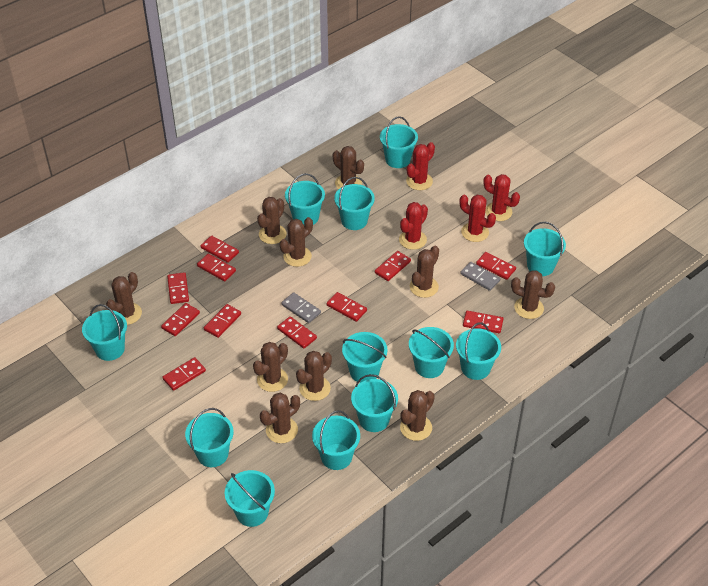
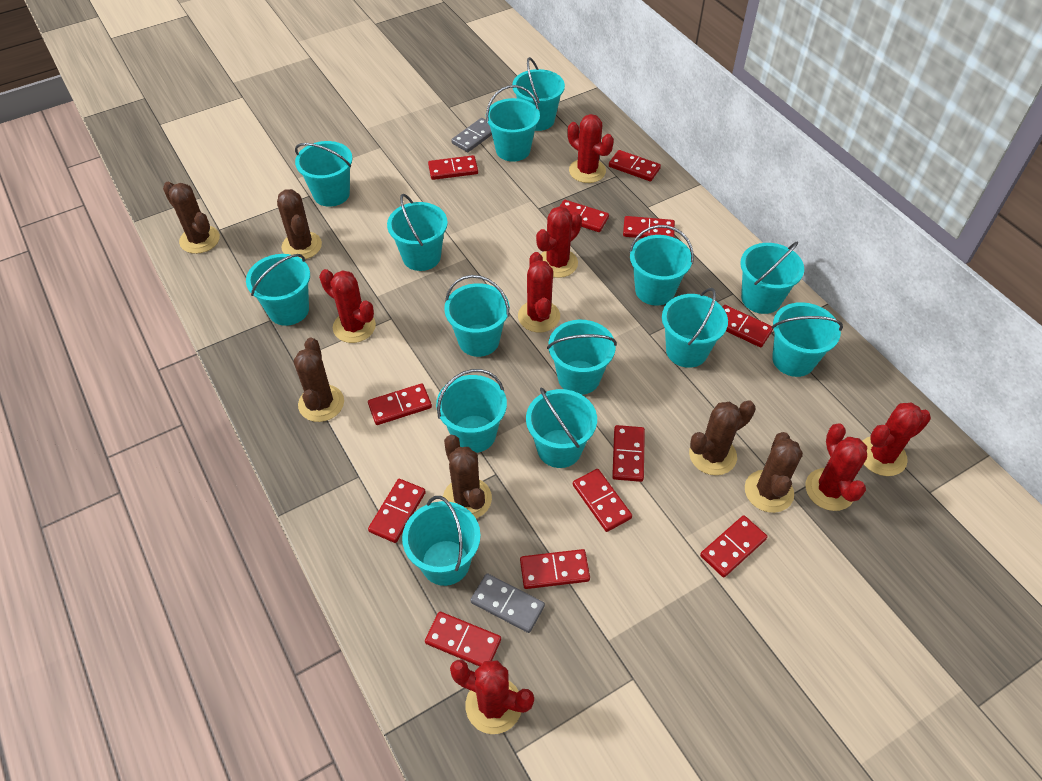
brown cactus: 10 -> 6
red cactus: 4 -> 7
red domino: 11 -> 12
turquoise bucket: 12 -> 14

